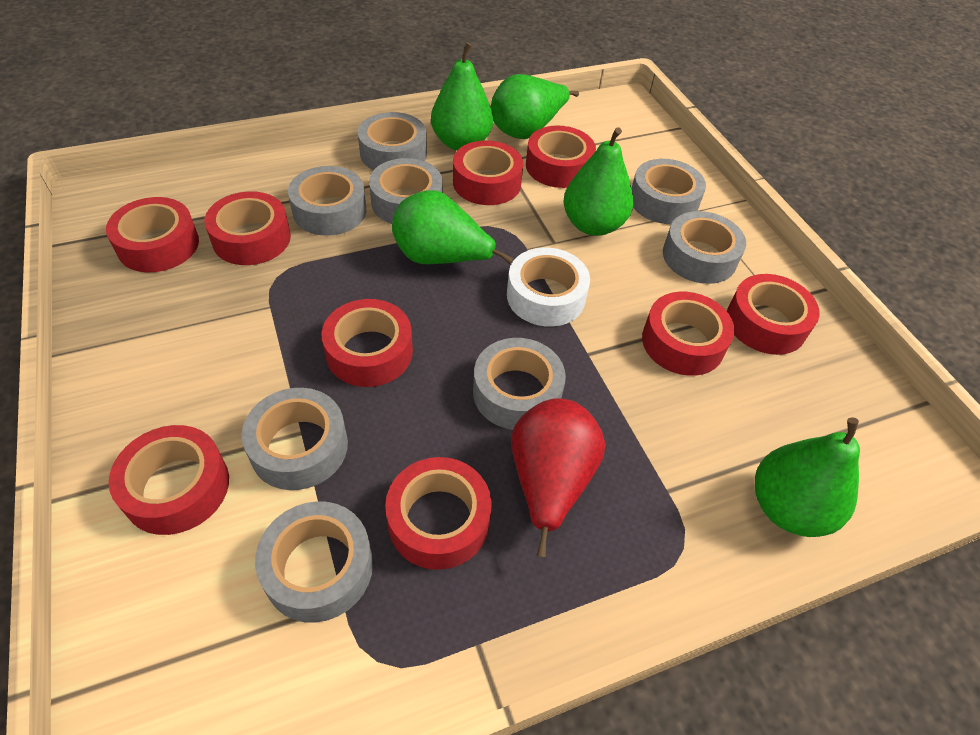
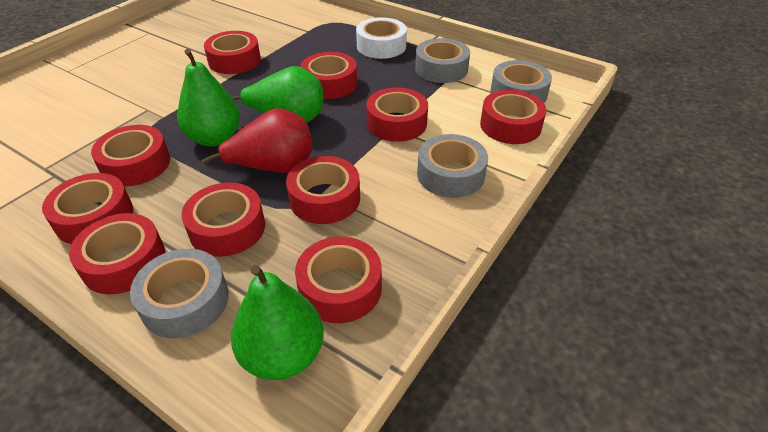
green pear: 5 -> 3
grey tape: 8 -> 4
red tape: 9 -> 10

